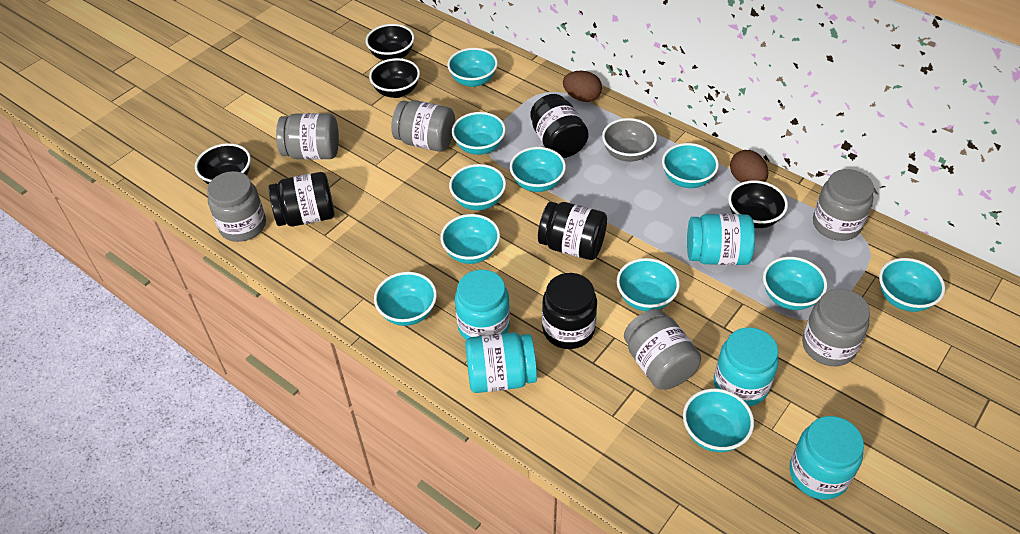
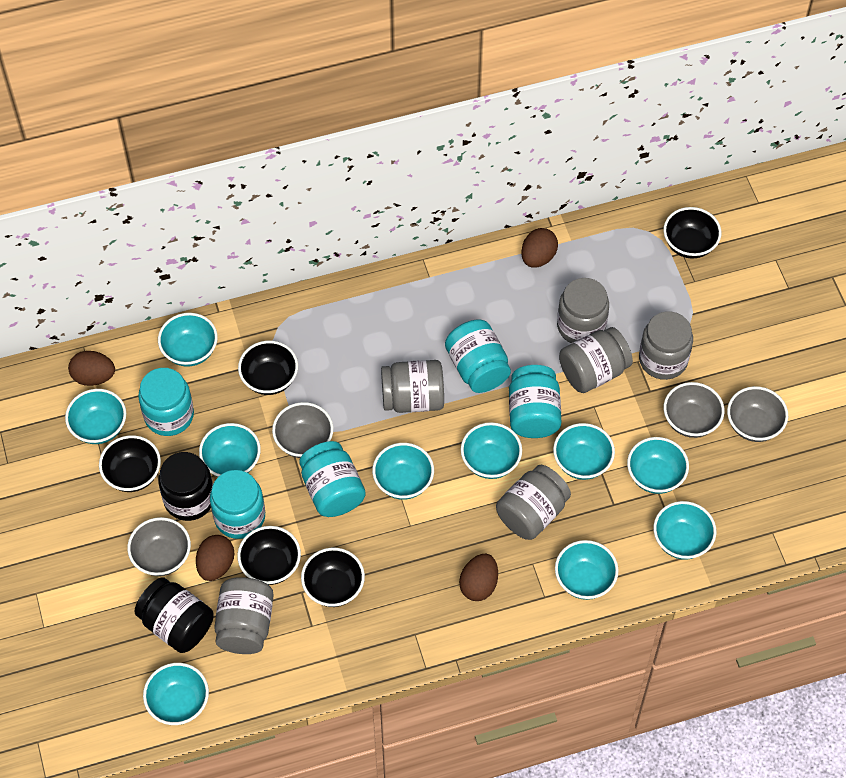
black bowl: 4 -> 5
black jar: 4 -> 2
brown egg: 2 -> 4
grey bowl: 1 -> 4
turquoise bowl: 11 -> 10

